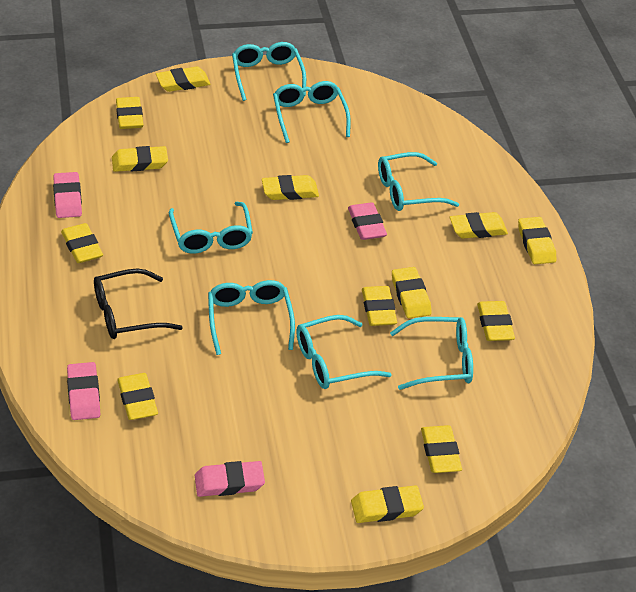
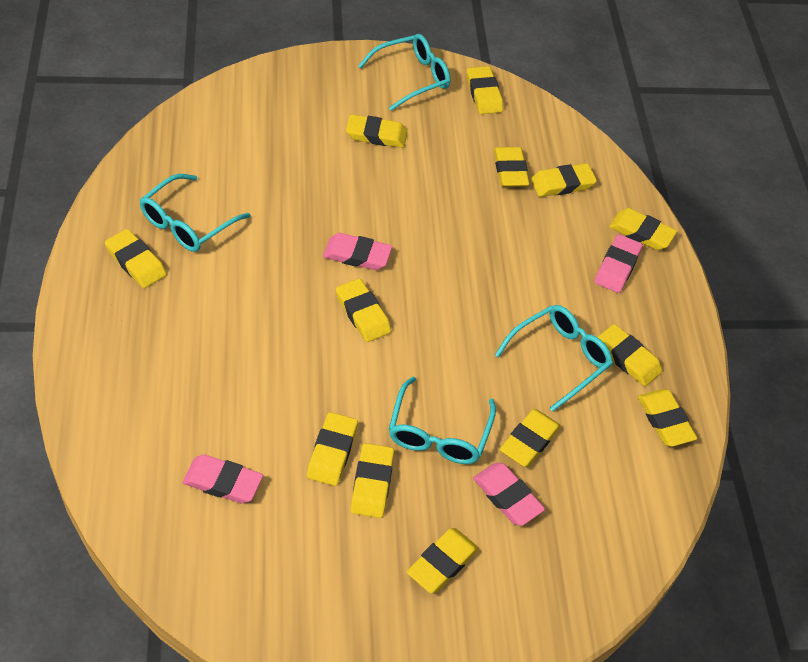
black glasses: 1 -> 0
turquoise glasses: 7 -> 4

